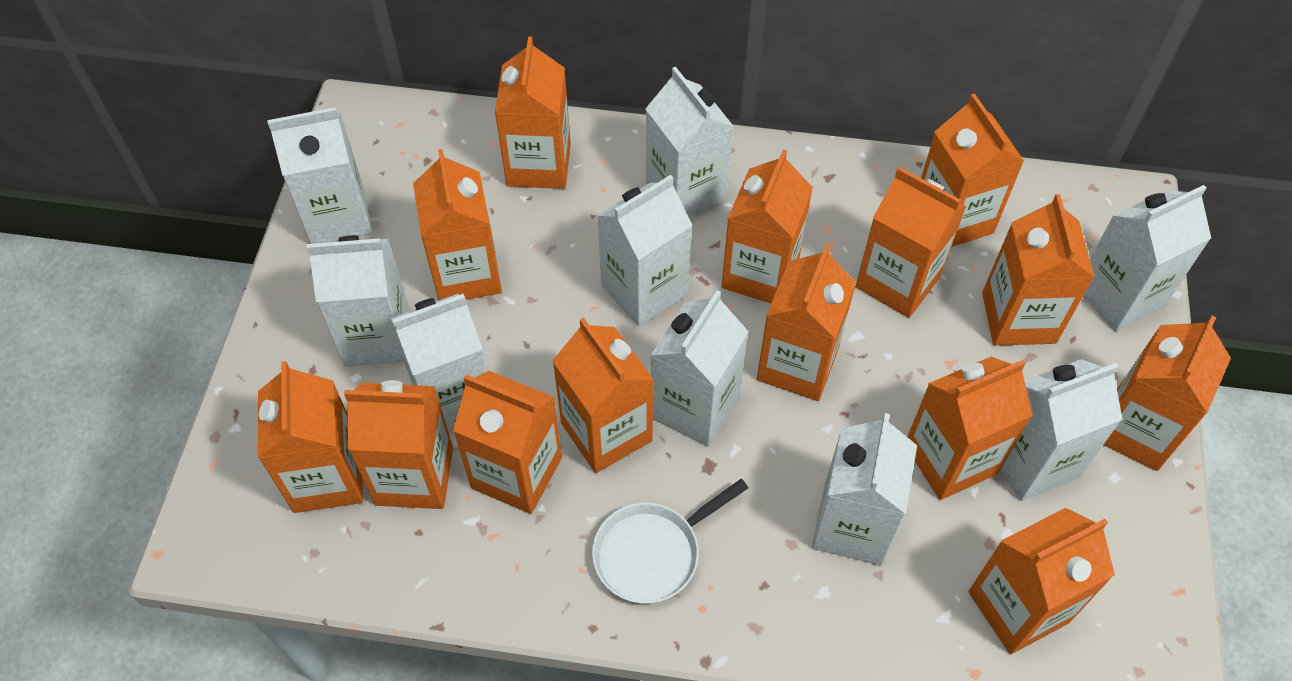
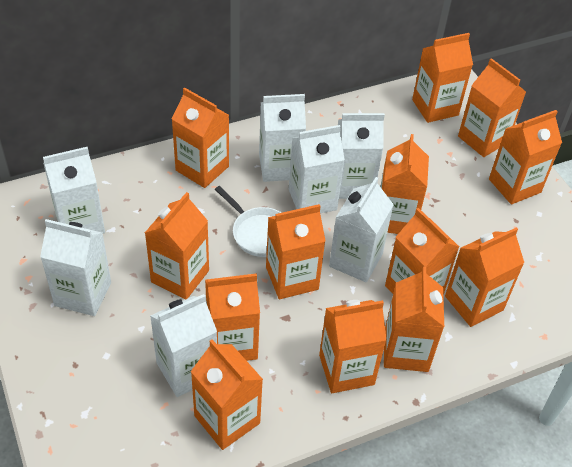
orange carton: 14 -> 13
white carton: 9 -> 7

